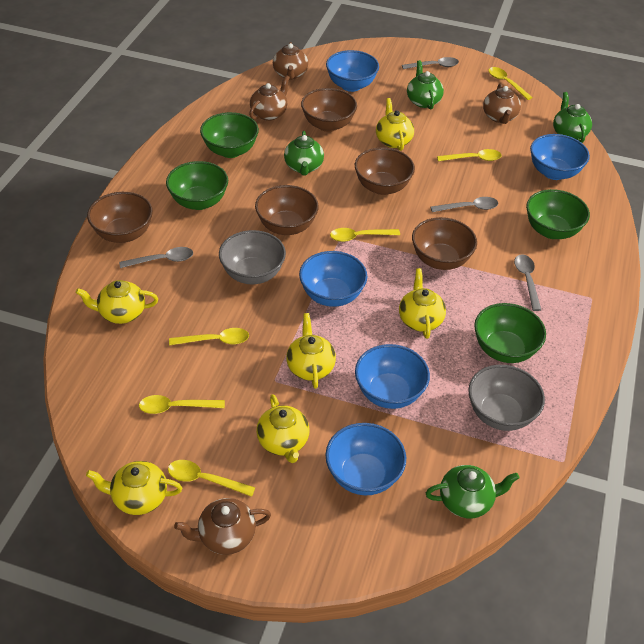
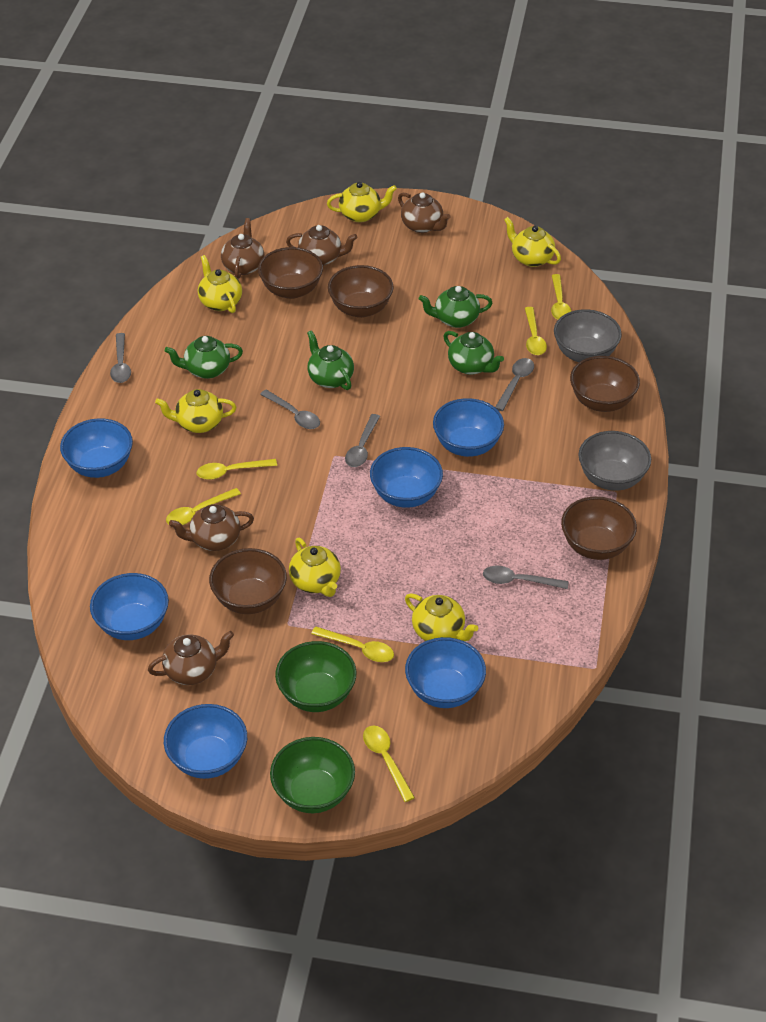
blue bowl: 5 -> 6
brown teapot: 4 -> 5
green bowl: 4 -> 2
grey spoon: 4 -> 5

